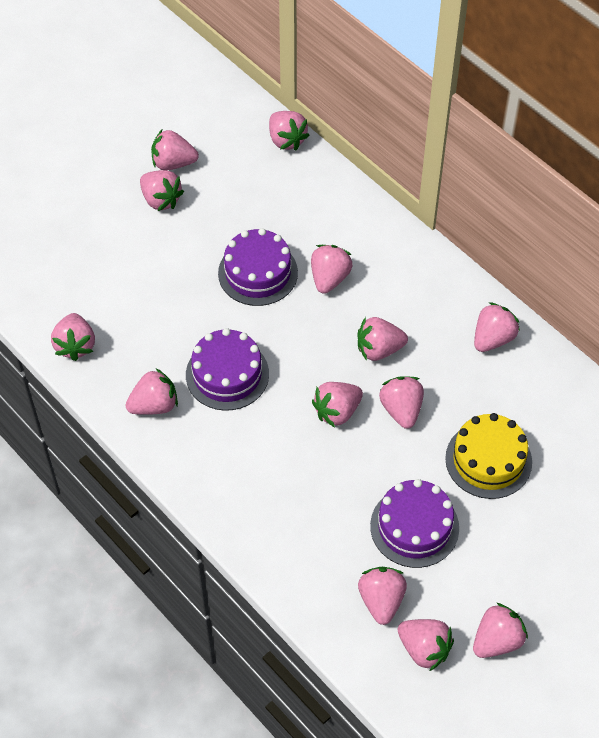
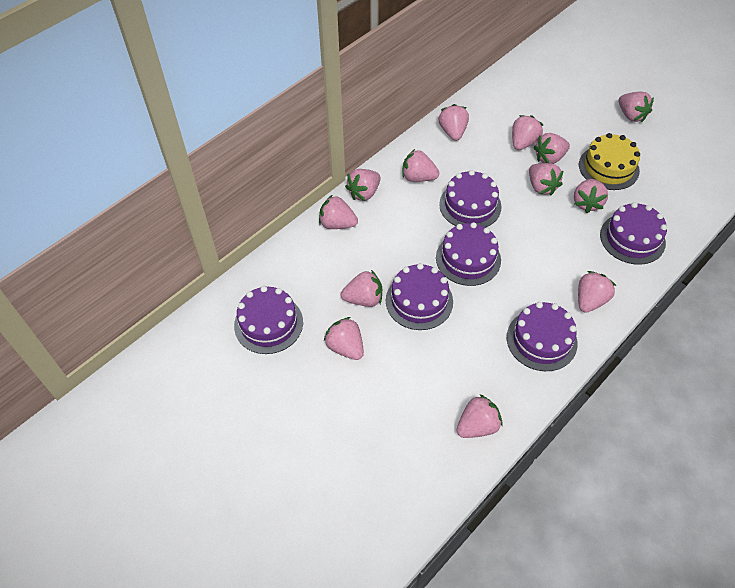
purple cake: 3 -> 6

